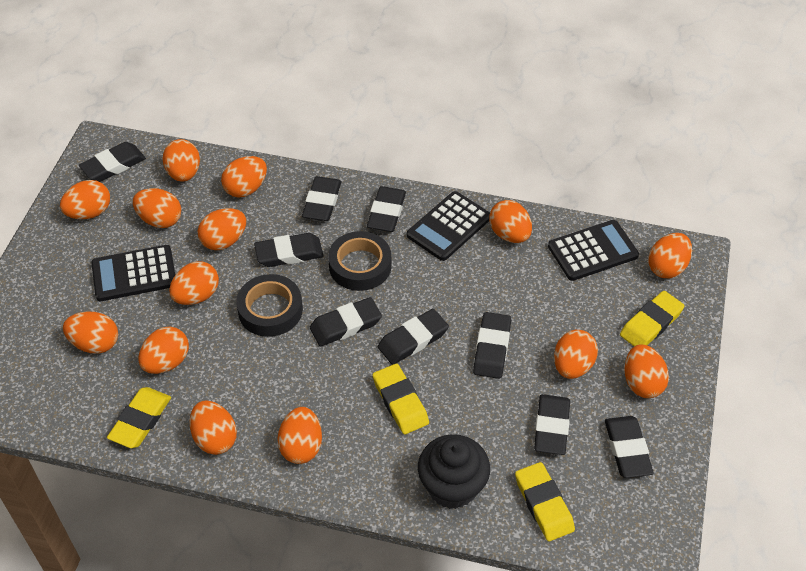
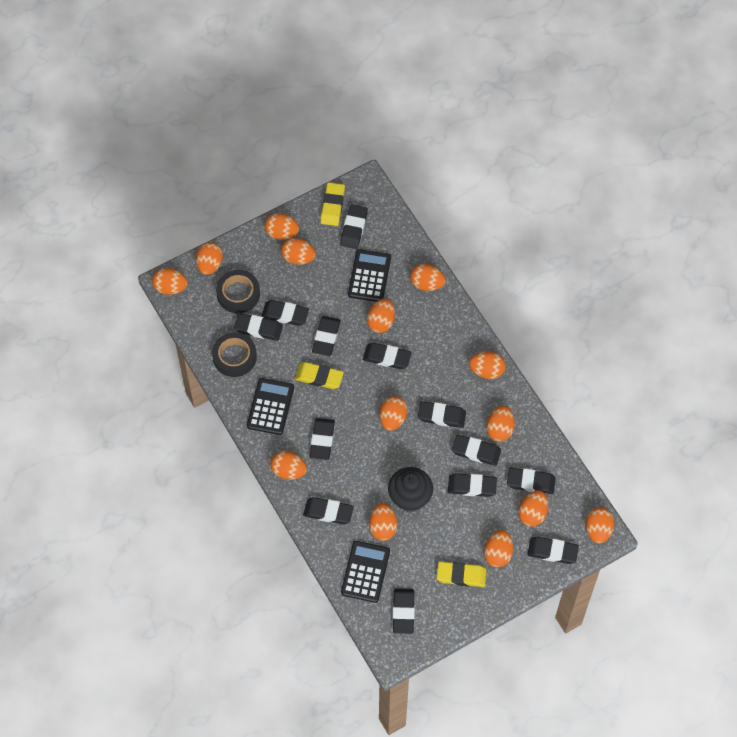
black eraser: 9 -> 13
yellow eraser: 4 -> 3

